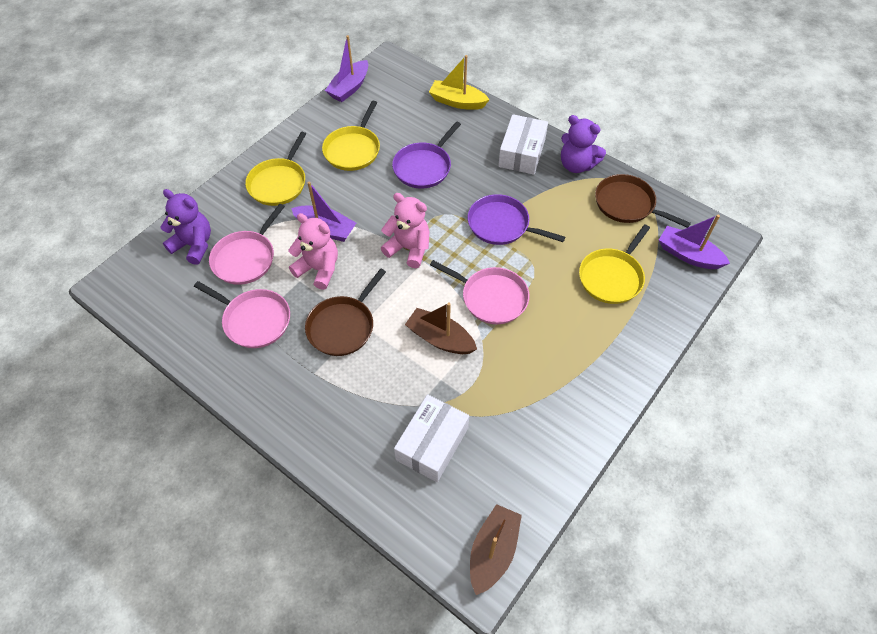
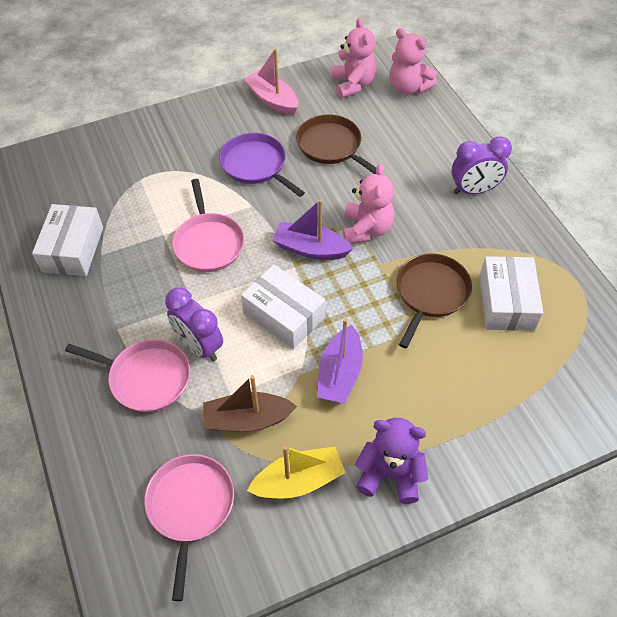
brown boat: 2 -> 1
pink boat: 0 -> 1
pink teddy bear: 2 -> 3
purple boat: 3 -> 2
purple clock: 0 -> 2
purple pan: 2 -> 1
purple teddy bear: 2 -> 1
white box: 2 -> 3
yellow pan: 3 -> 0

